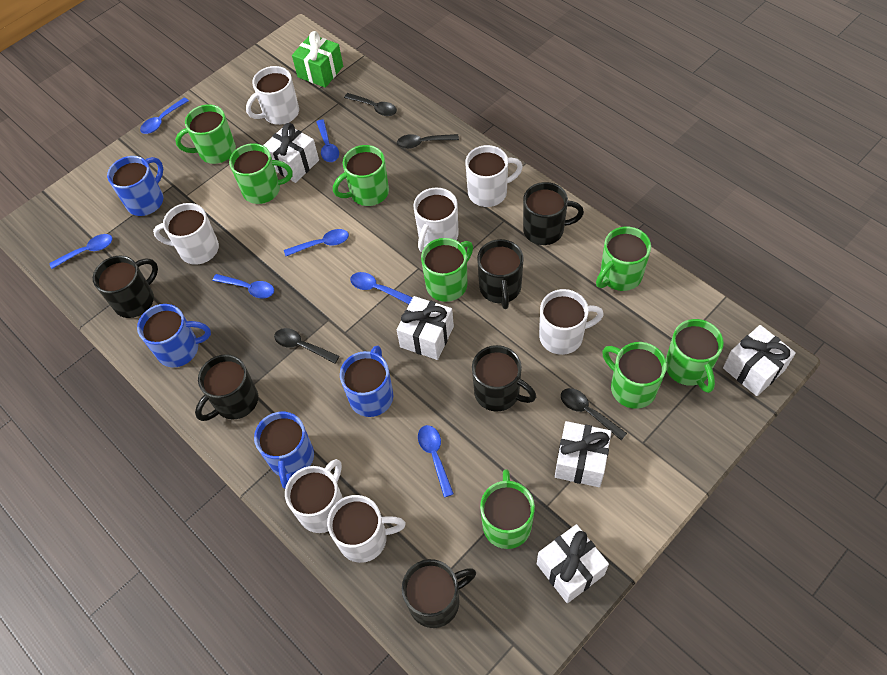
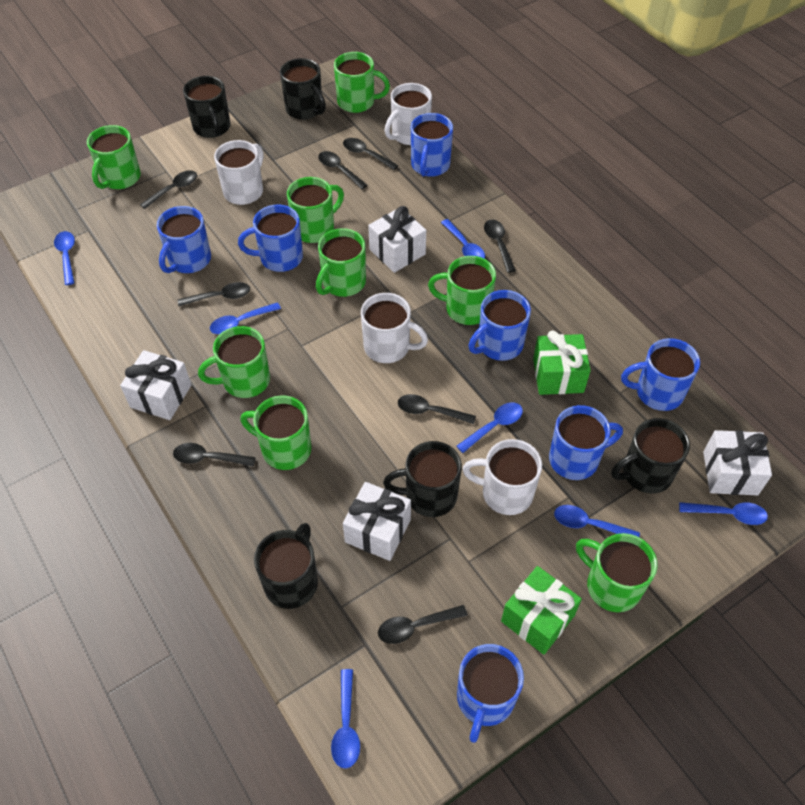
black mug: 6 -> 5
black spoon: 4 -> 8
blue mug: 4 -> 7
green gift: 1 -> 2
white gift: 5 -> 4
white mug: 7 -> 4

